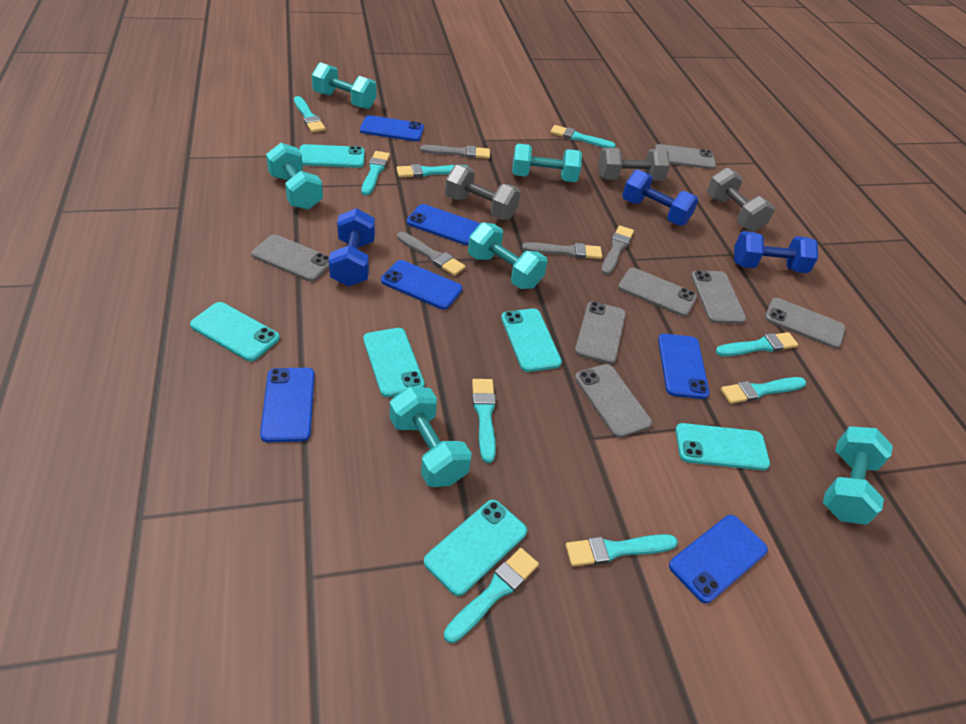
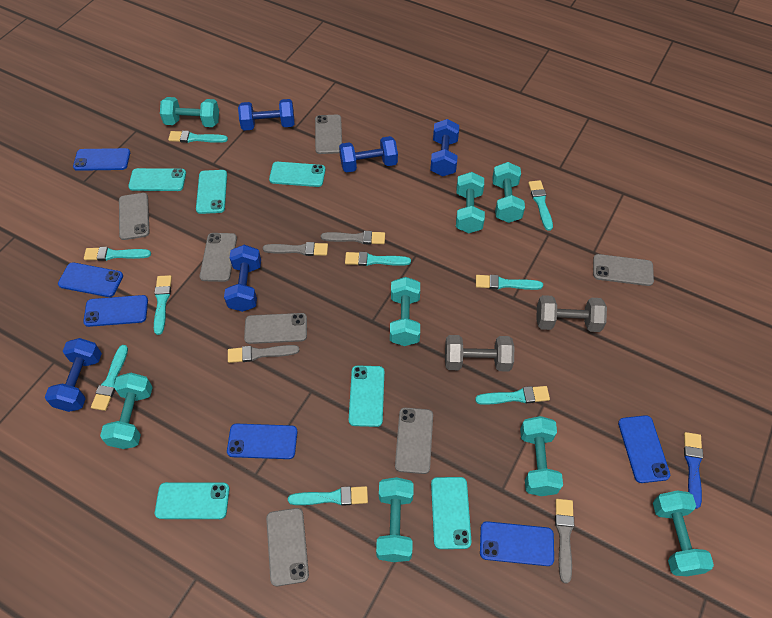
blue brush: 0 -> 1
blue dumbbell: 3 -> 5
grey dumbbell: 3 -> 2
turquoise dumbbell: 6 -> 8

